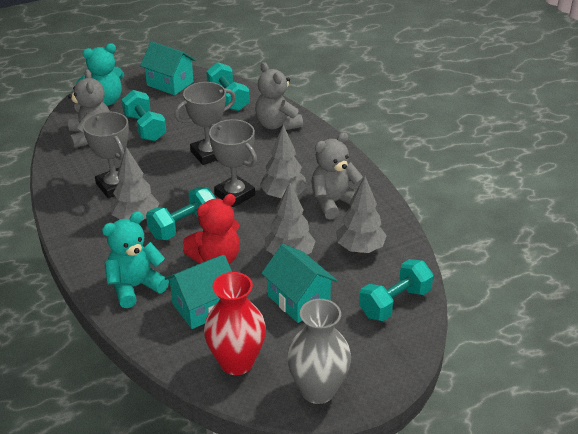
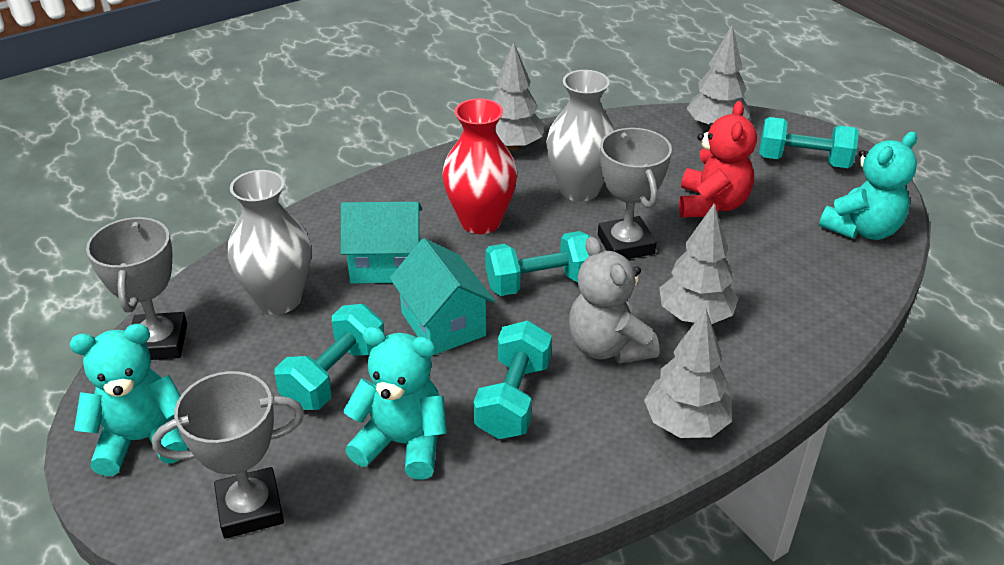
grey teddy bear: 3 -> 1
grey vase: 1 -> 2
turquoise house: 3 -> 2
turquoise teddy bear: 2 -> 3

